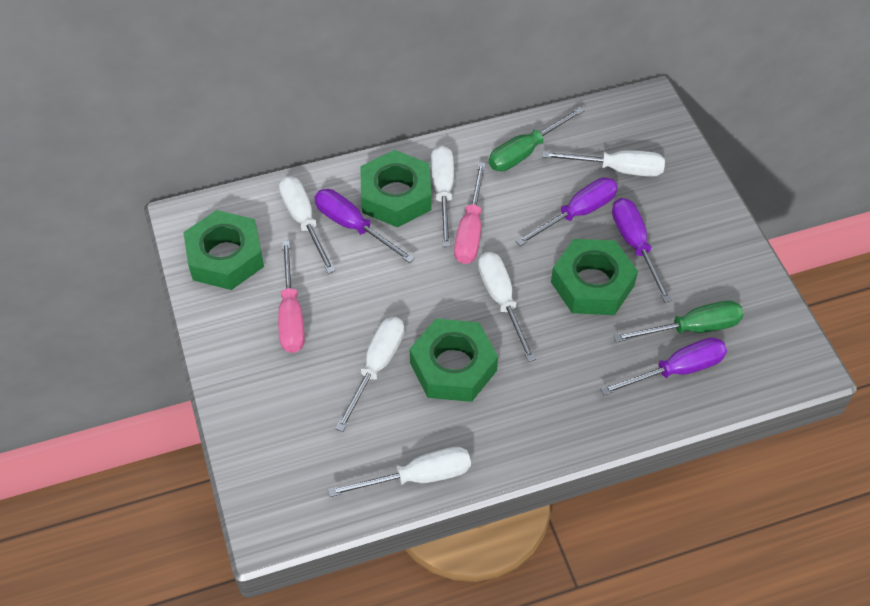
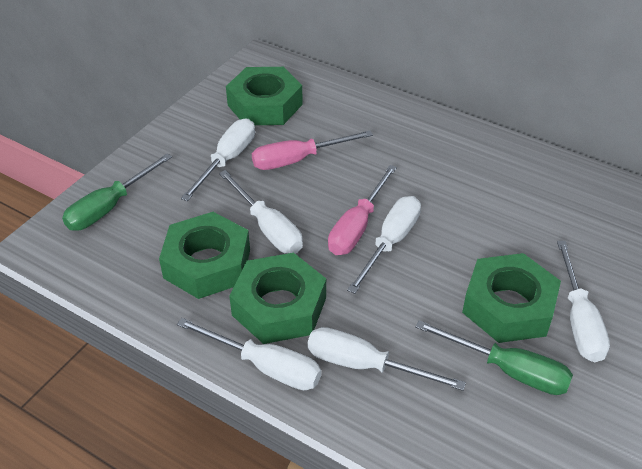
purple screwdriver: 4 -> 0

